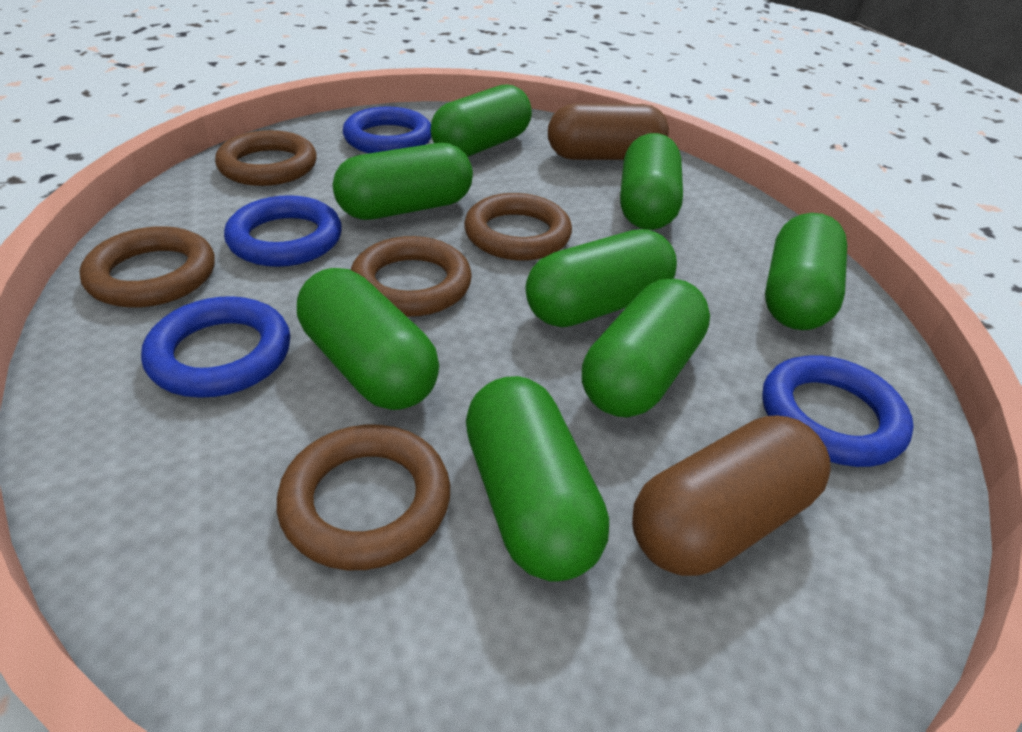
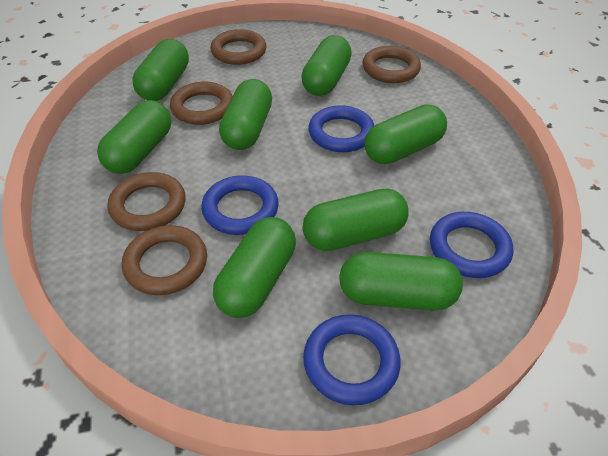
brown capsule: 2 -> 0

